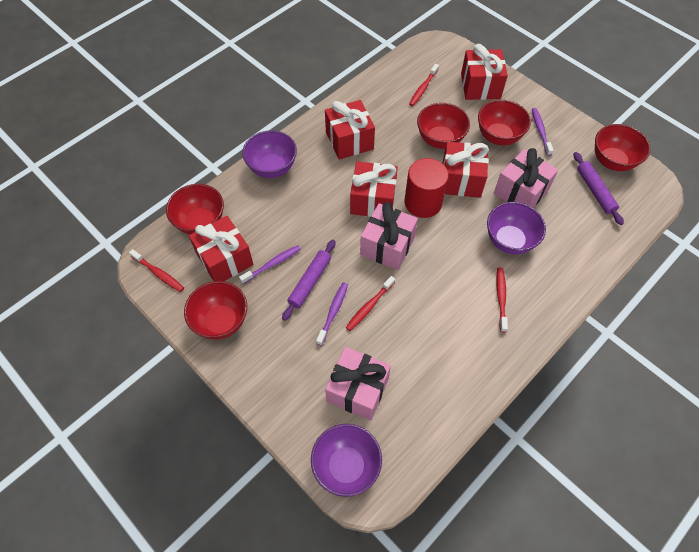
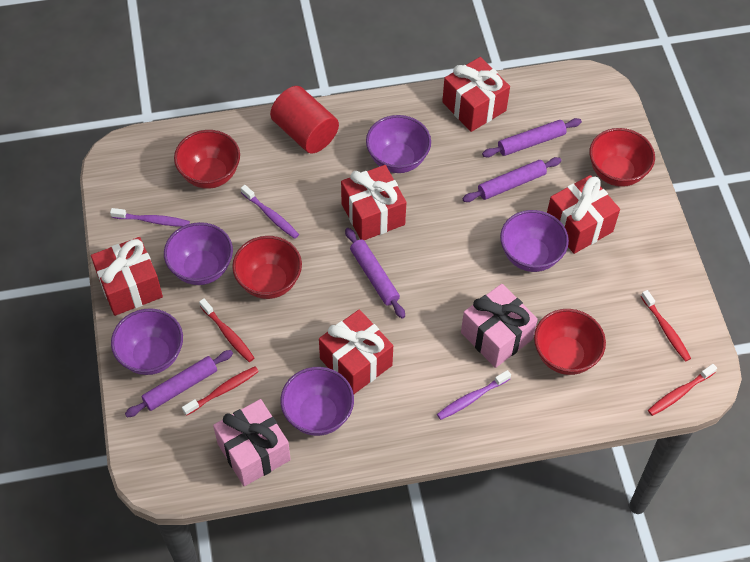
pink gift: 3 -> 2
purple bowl: 3 -> 5
purple rolling pin: 2 -> 4
red bowl: 5 -> 4

